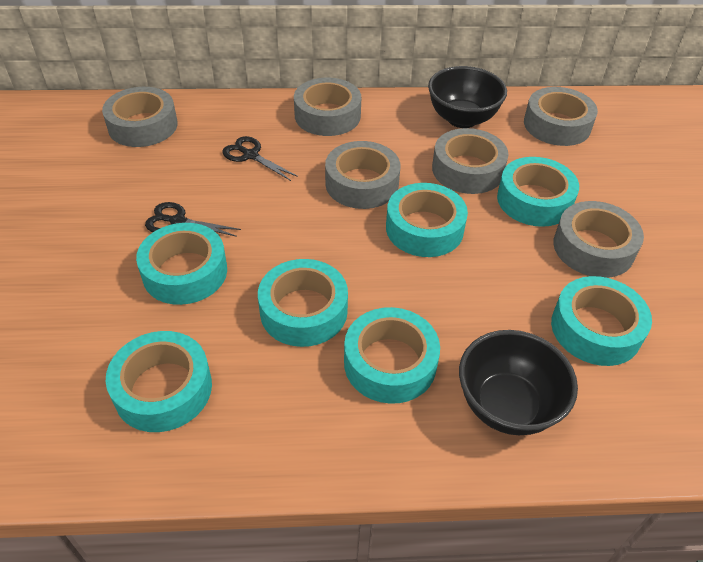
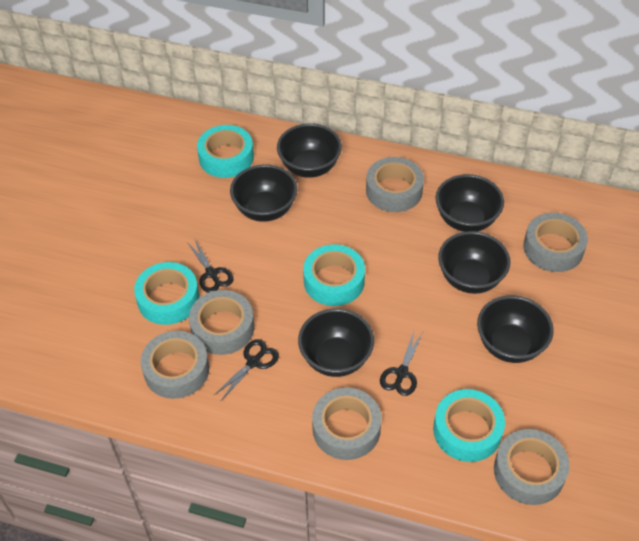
black bowl: 2 -> 6
black scissors: 2 -> 3
turquoise tape: 7 -> 4

